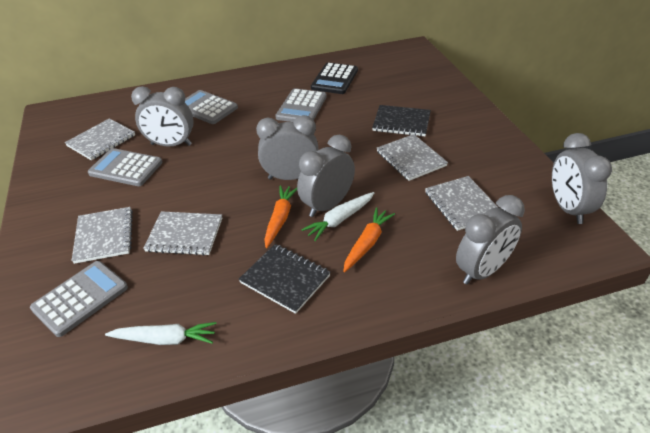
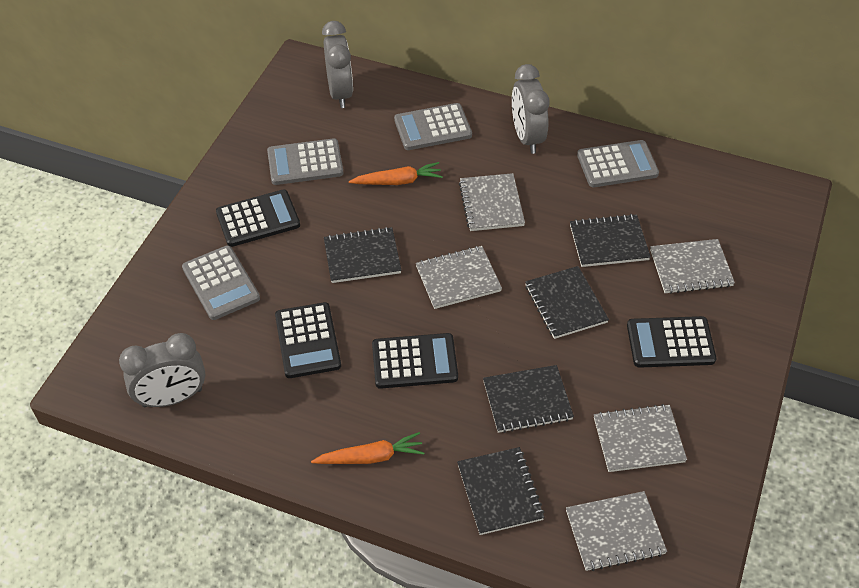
black calculator: 1 -> 4
black notebook: 2 -> 5
grey clock: 5 -> 3
white carrot: 2 -> 0

